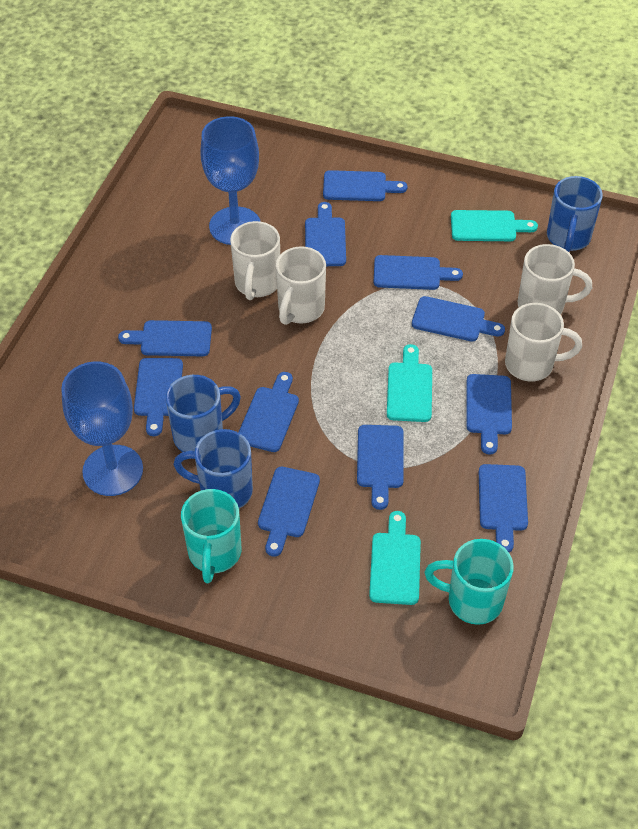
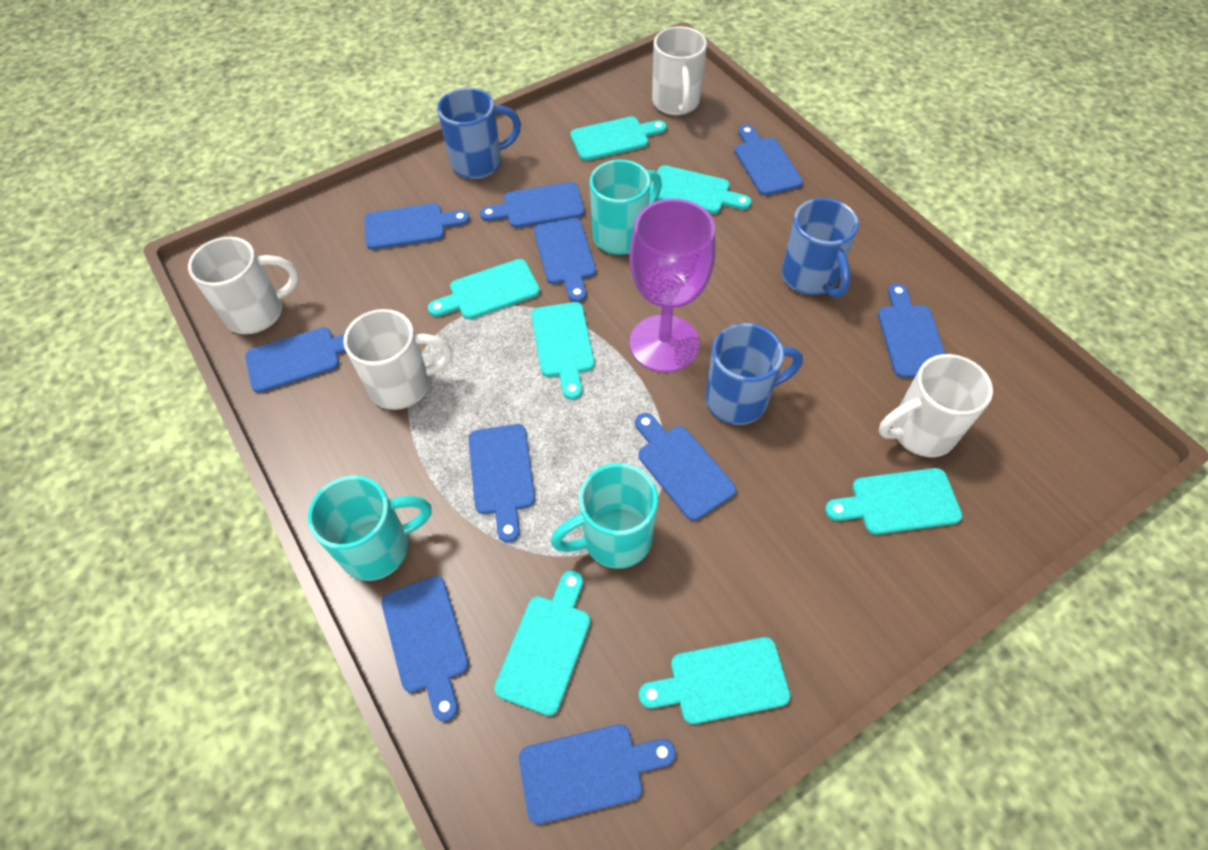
blue cutting board: 11 -> 10
blue goblet: 2 -> 0
purple goblet: 0 -> 1
turquoise cutting board: 3 -> 7
turquoise mug: 2 -> 3

